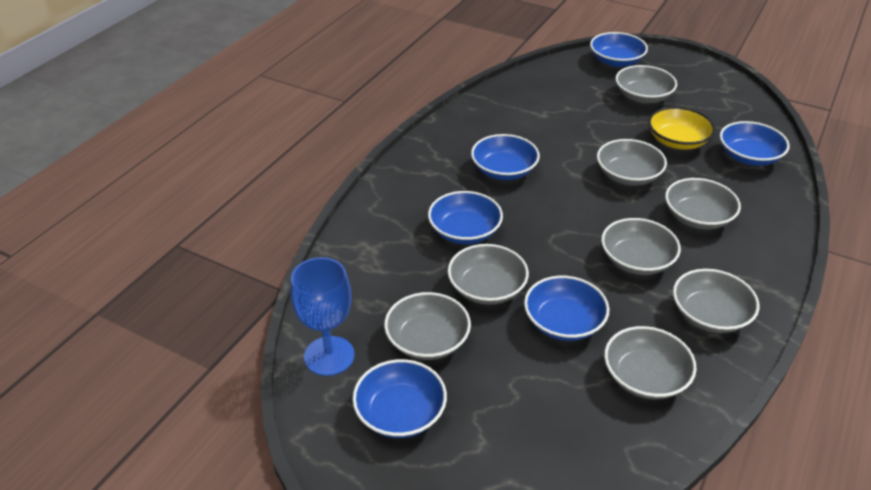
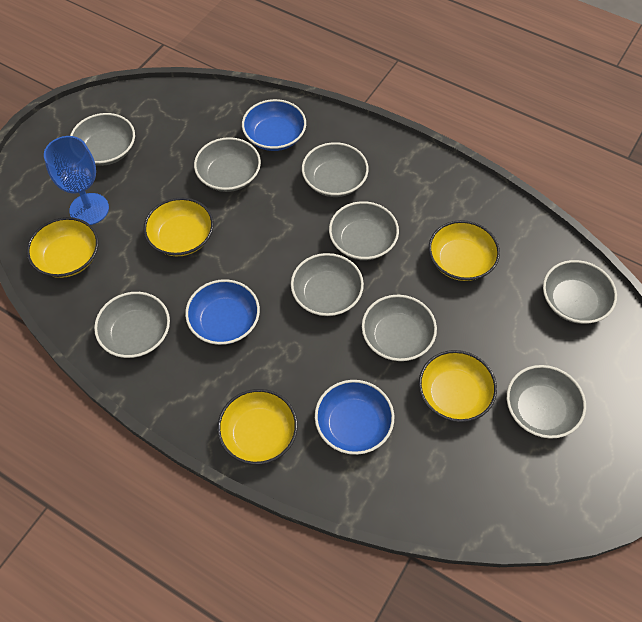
blue bowl: 6 -> 3
grey bowl: 8 -> 9
yellow bowl: 1 -> 5

